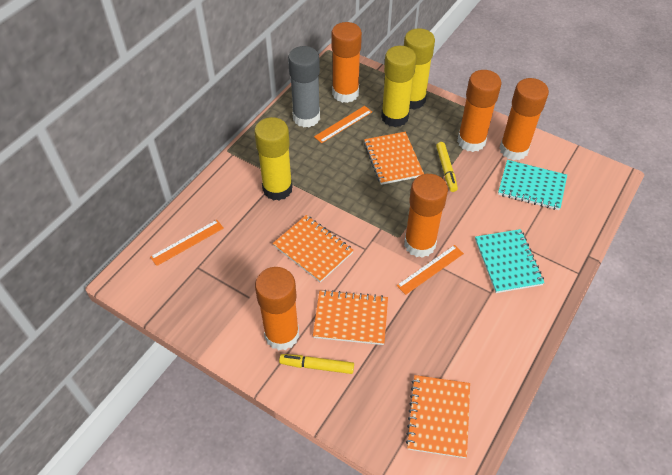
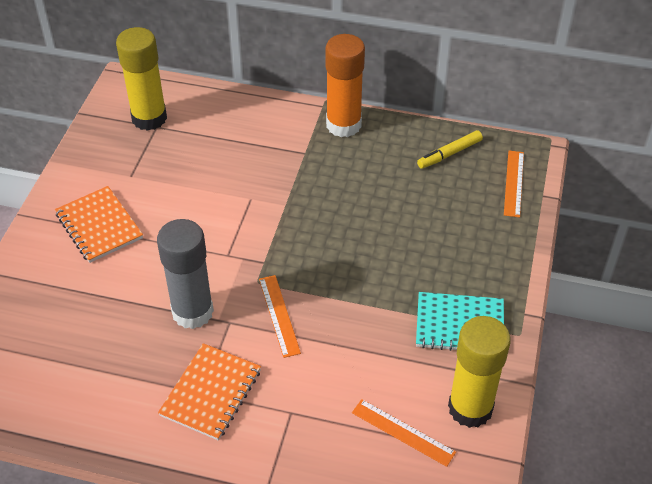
orange glue stick: 5 -> 1
orange notebook: 4 -> 2
turquoise notebook: 2 -> 1
yellow glue stick: 3 -> 2
yellow marker: 2 -> 1

